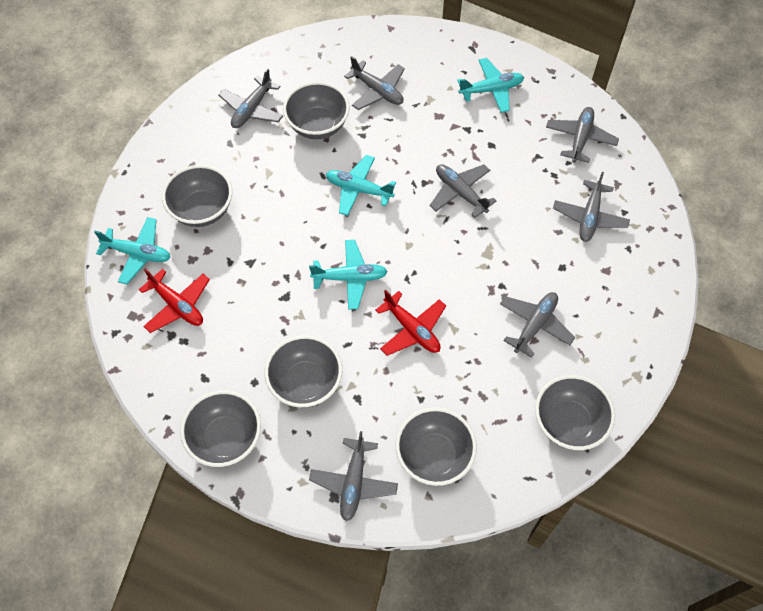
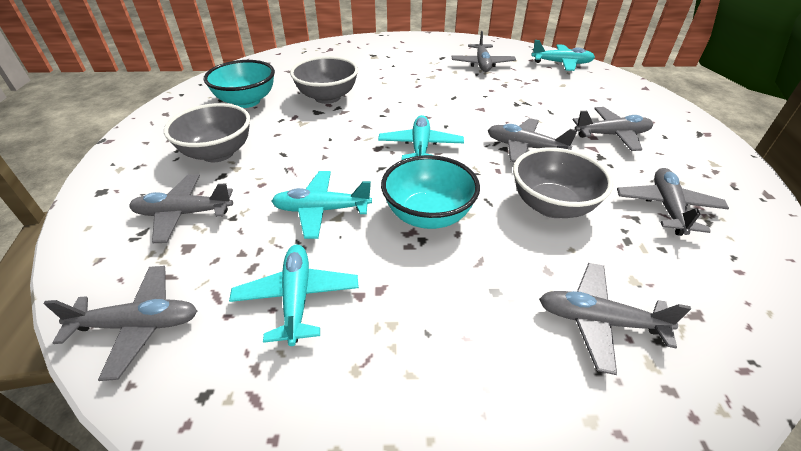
grey bowl: 6 -> 3
red plane: 2 -> 0
turquoise bowl: 0 -> 2

